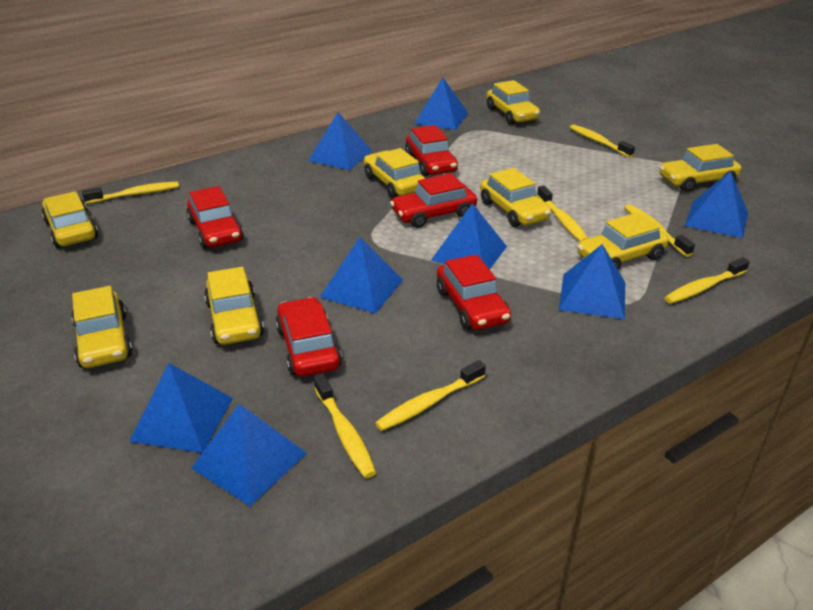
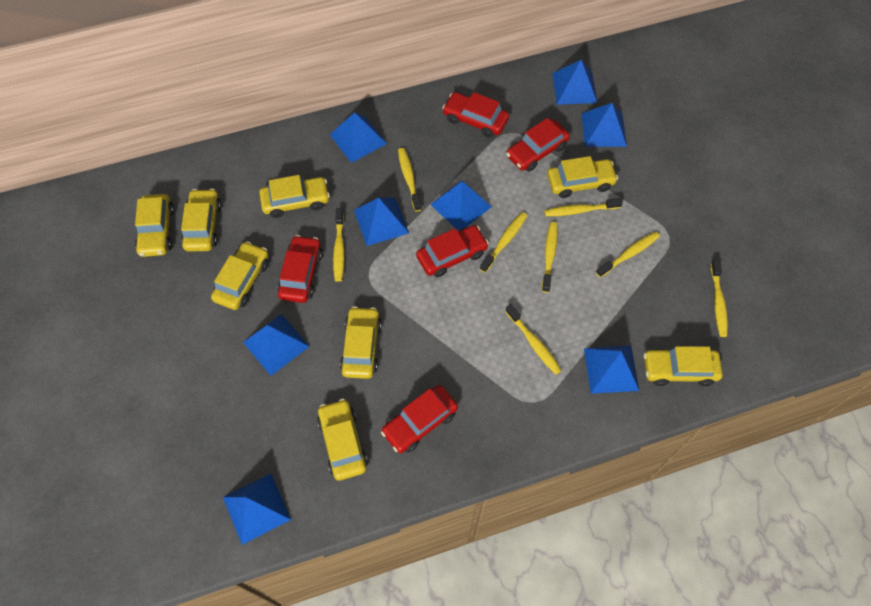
yellow toothbrush: 7 -> 8

